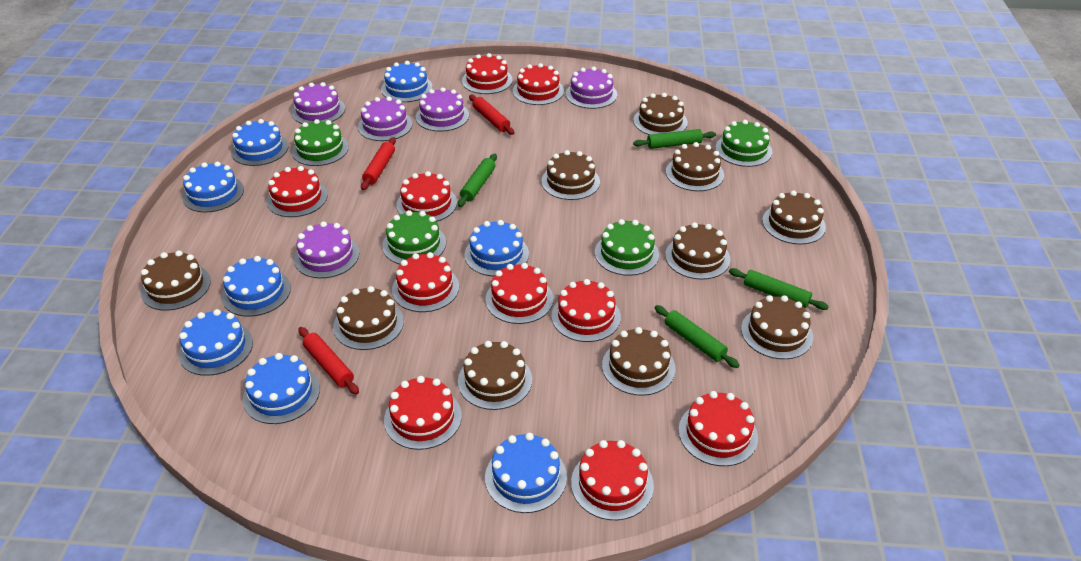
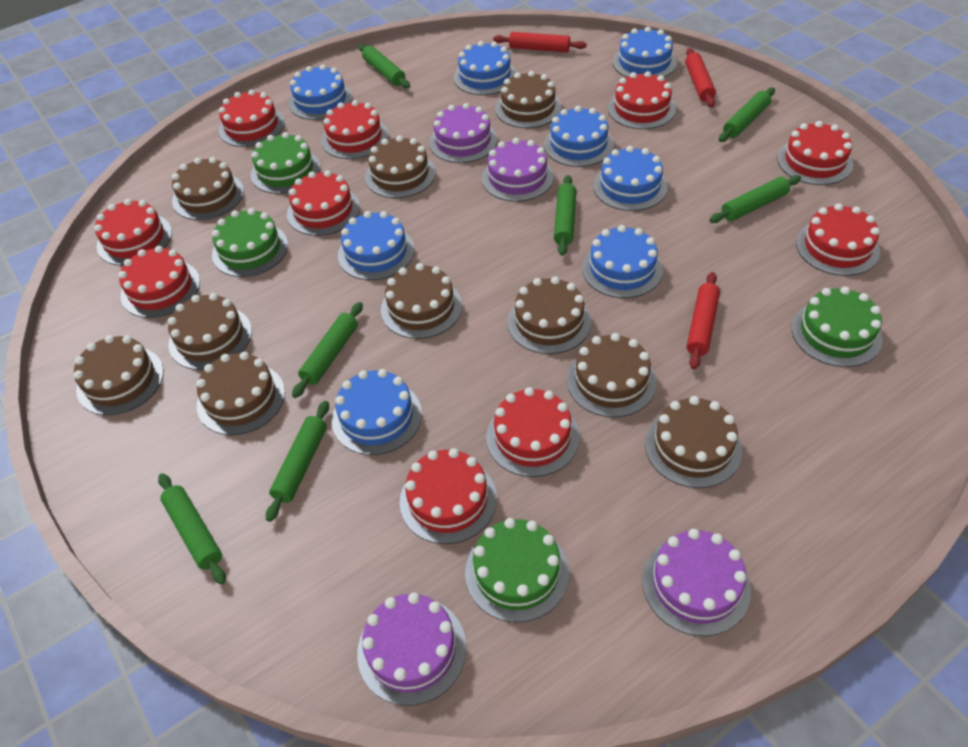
green rolling pin: 4 -> 7
purple cake: 5 -> 4

